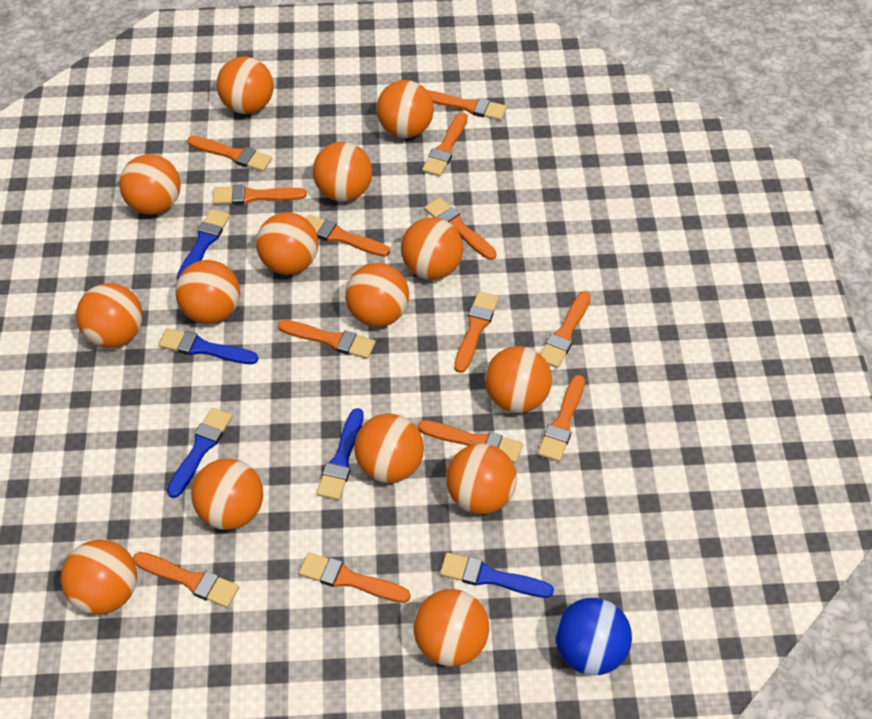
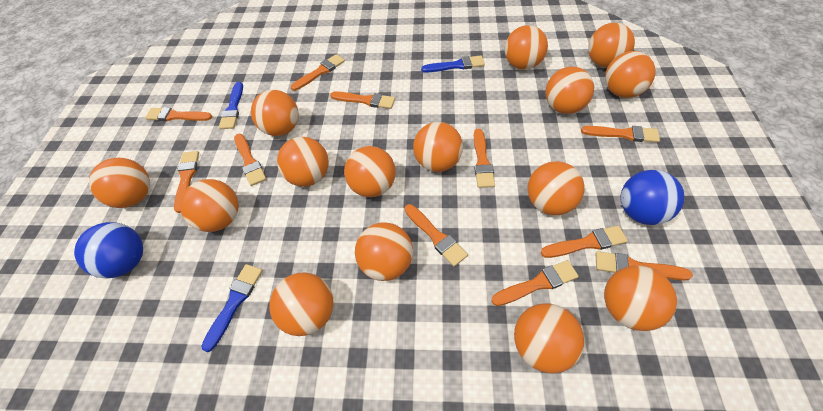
blue ball: 1 -> 2
blue brush: 5 -> 3
orange brush: 13 -> 11

